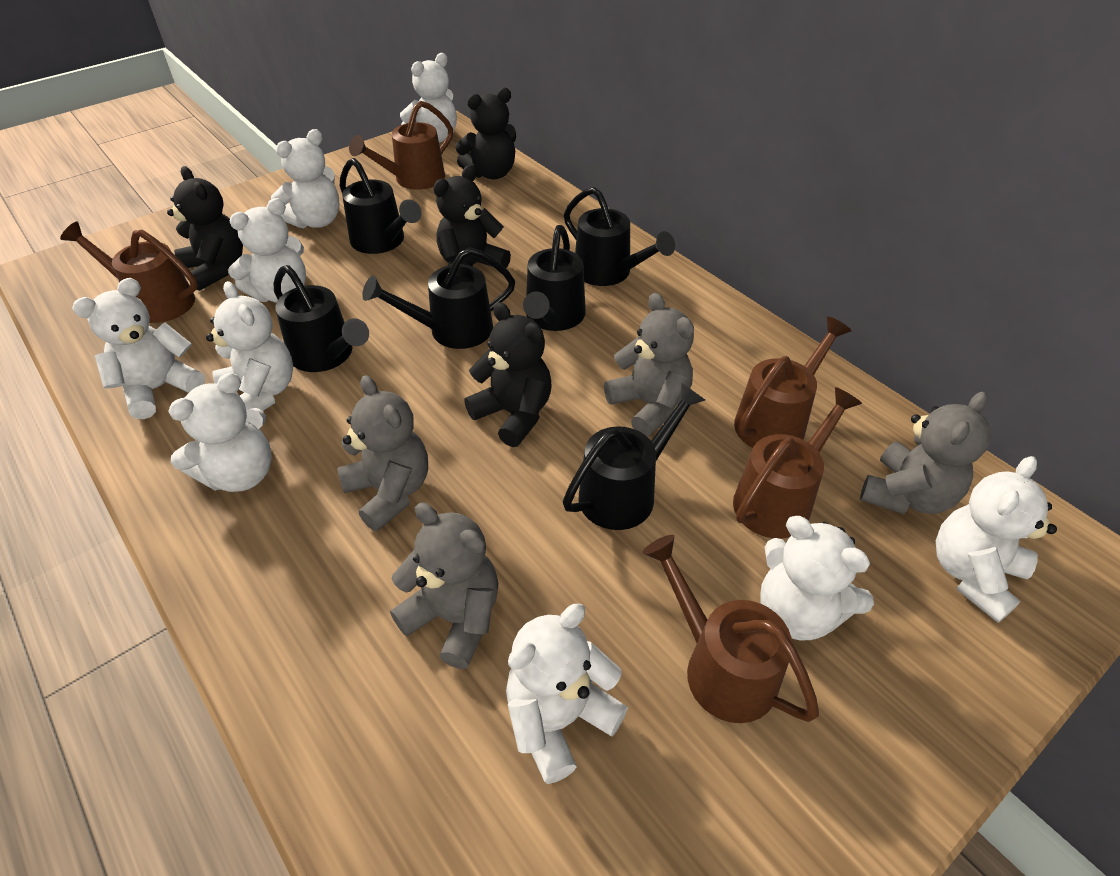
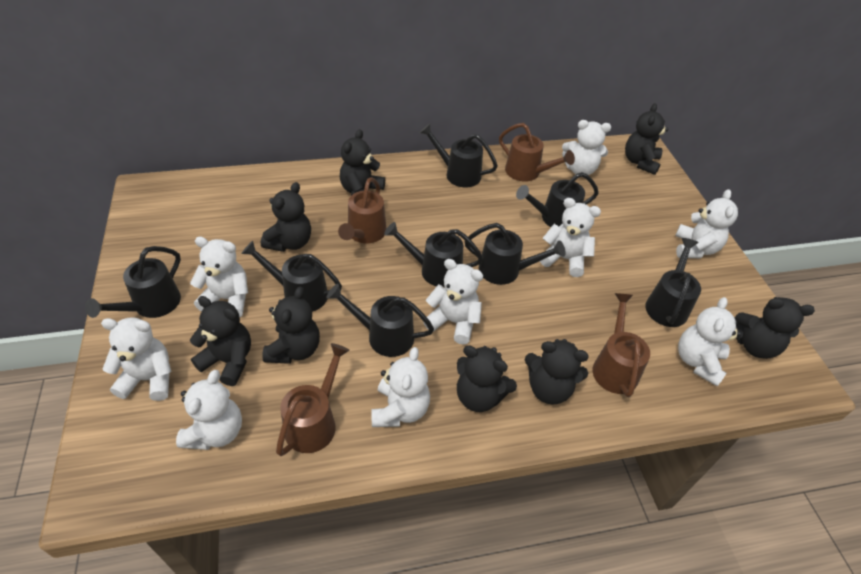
black teddy bear: 4 -> 8
black watering can: 6 -> 8
brown watering can: 5 -> 4
grey teddy bear: 4 -> 0

